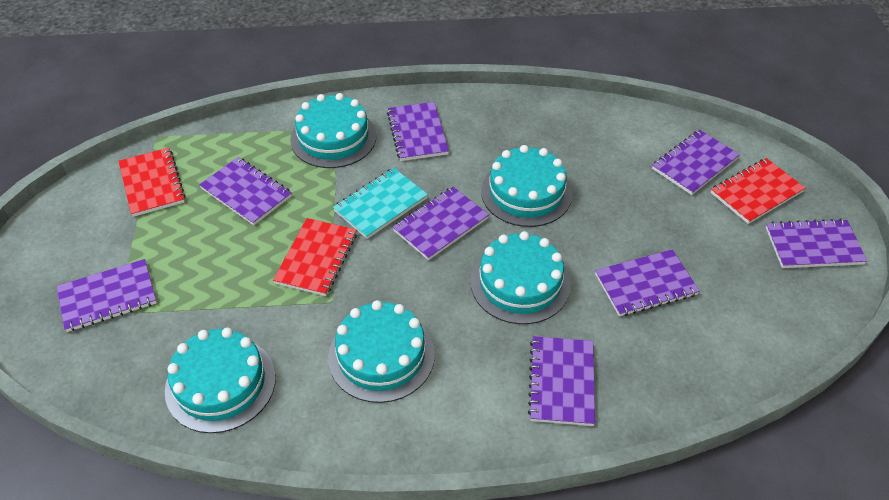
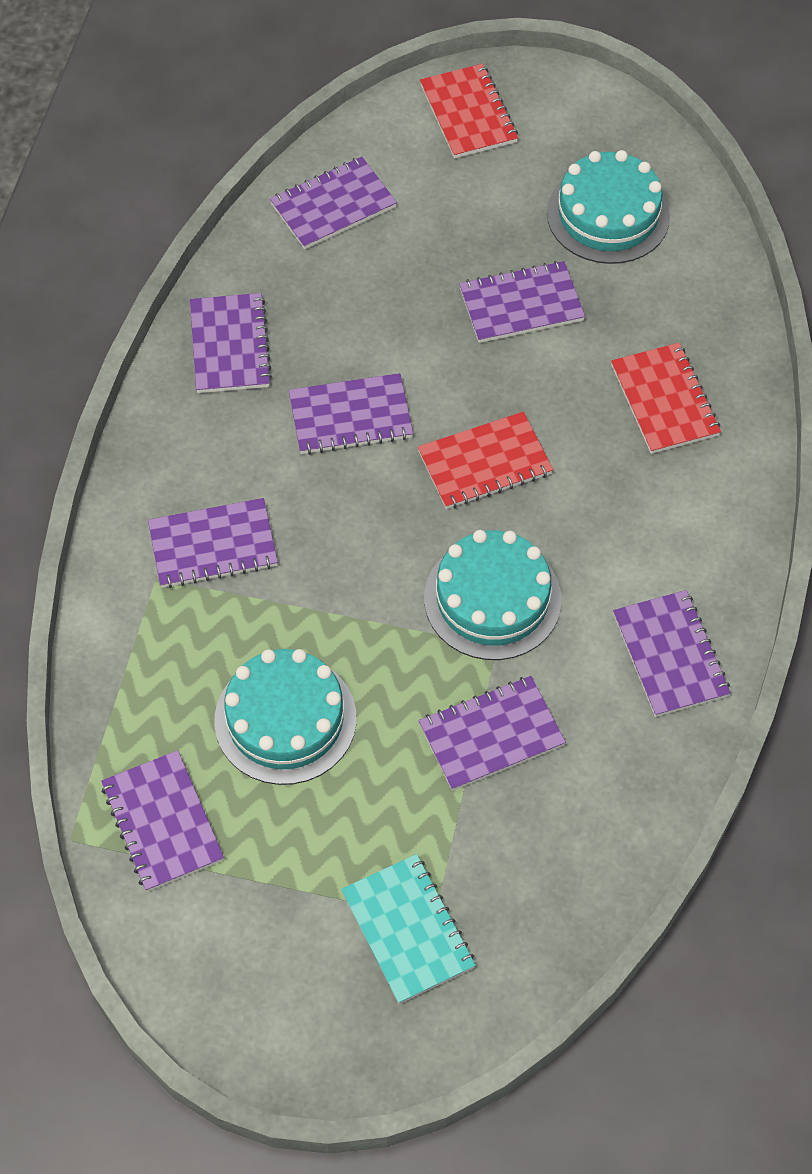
turquoise cake: 5 -> 3

